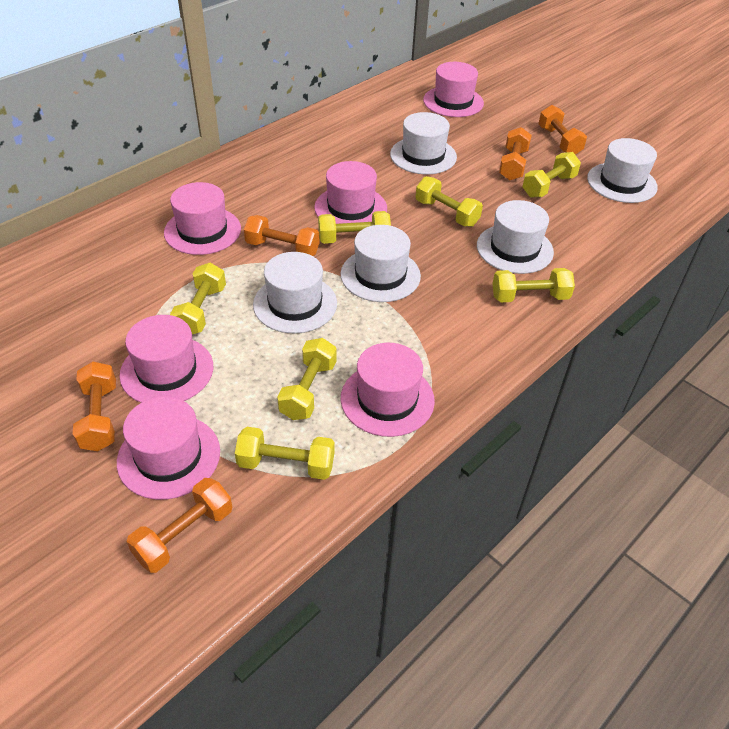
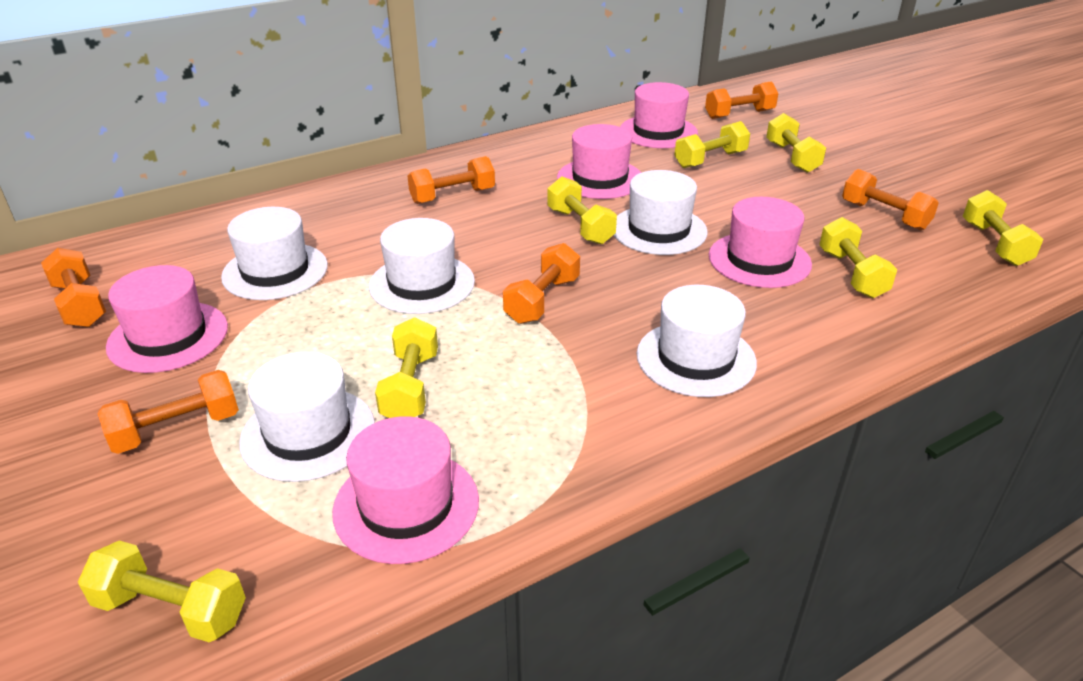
orange dumbbell: 5 -> 6
pink hat: 6 -> 5

